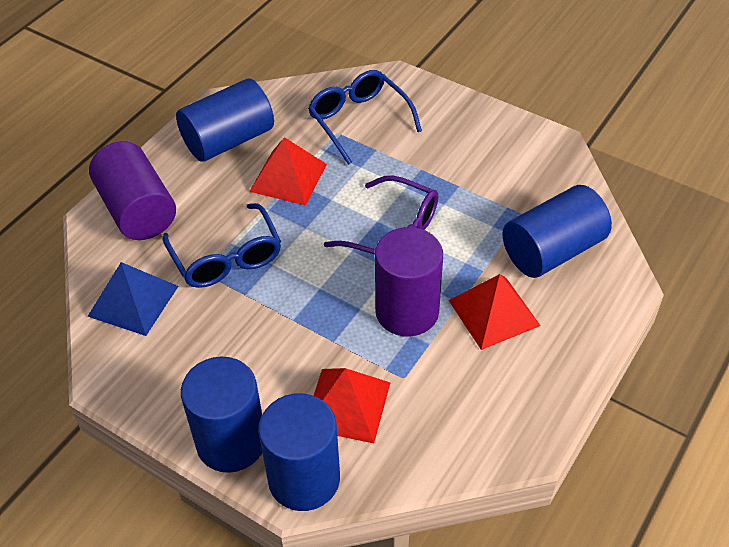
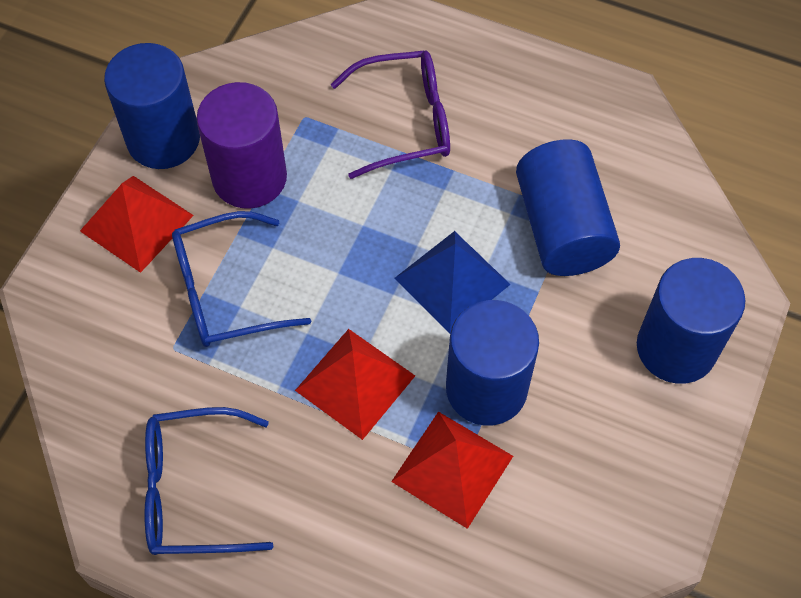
purple cylinder: 2 -> 1

